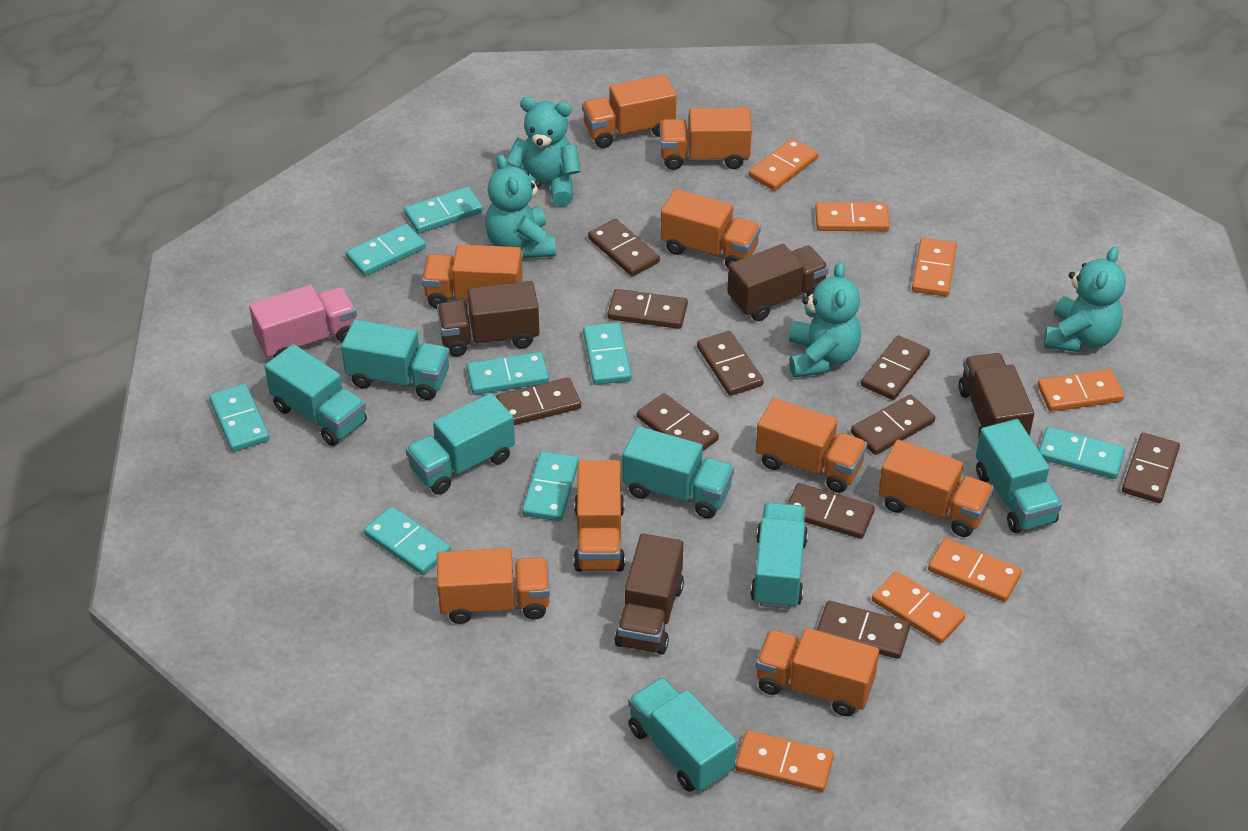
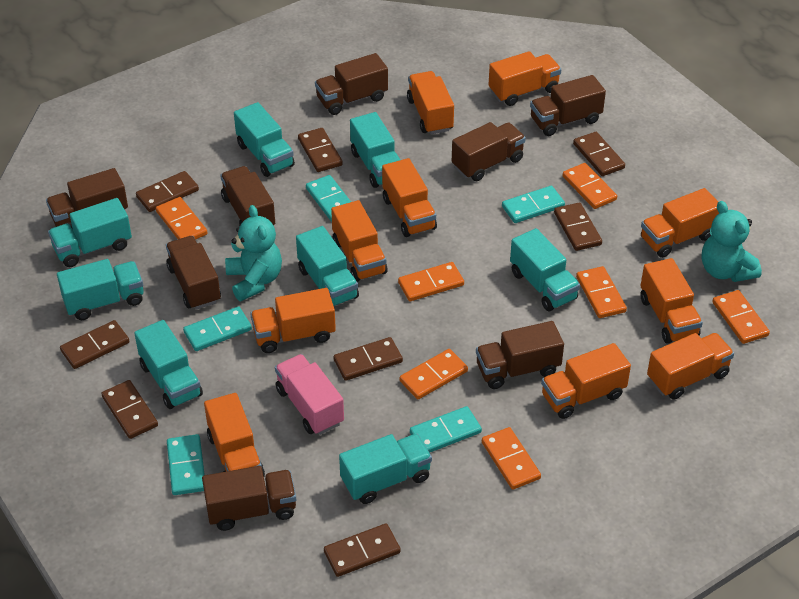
brown domino: 10 -> 8
brown truck: 4 -> 8
orange truck: 9 -> 10
turquoise domino: 8 -> 5
turquoise teddy bear: 4 -> 2
turquoise truck: 7 -> 8

